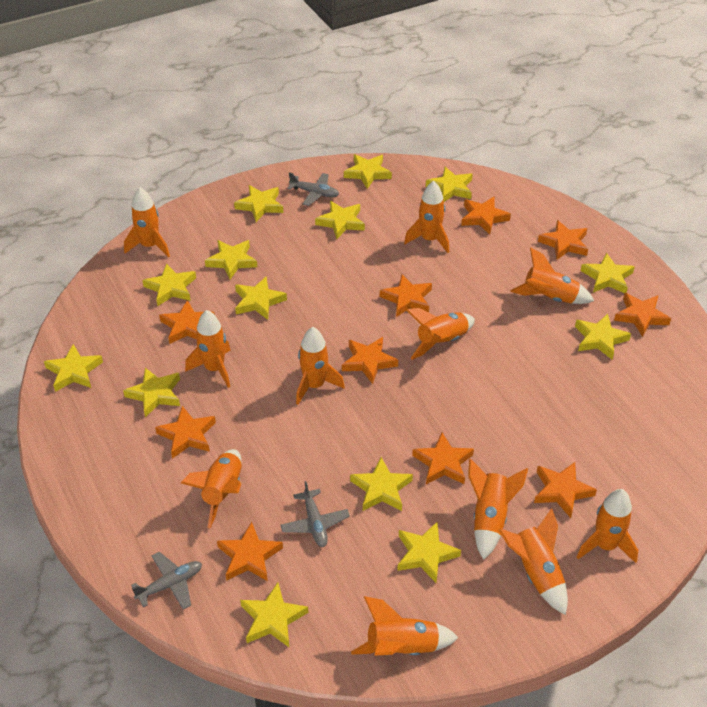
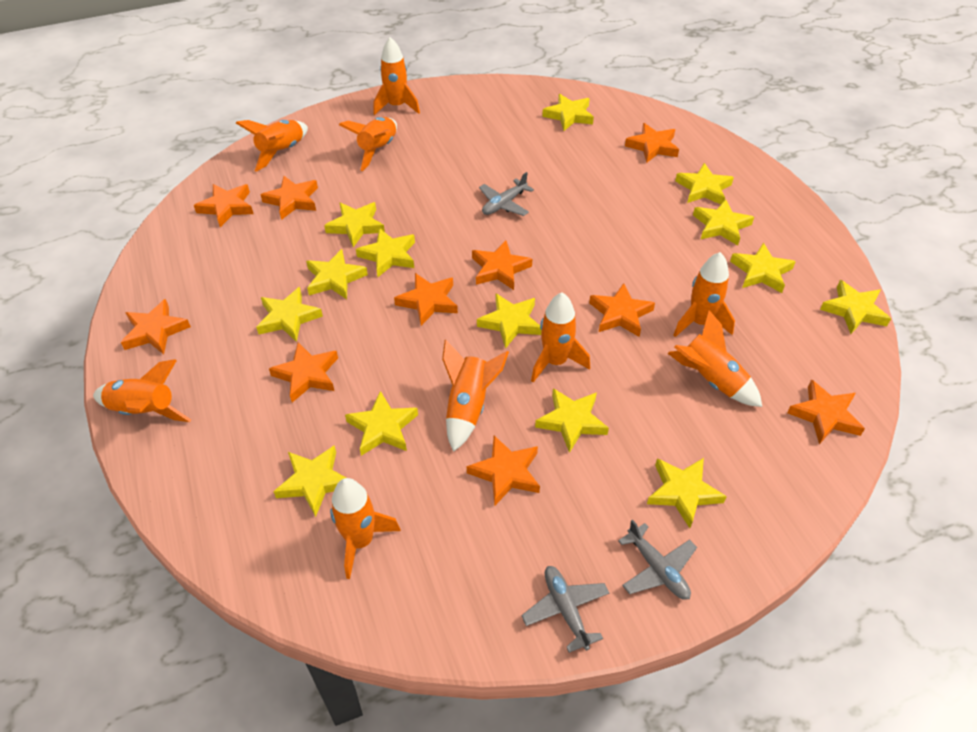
orange rocket: 11 -> 9

